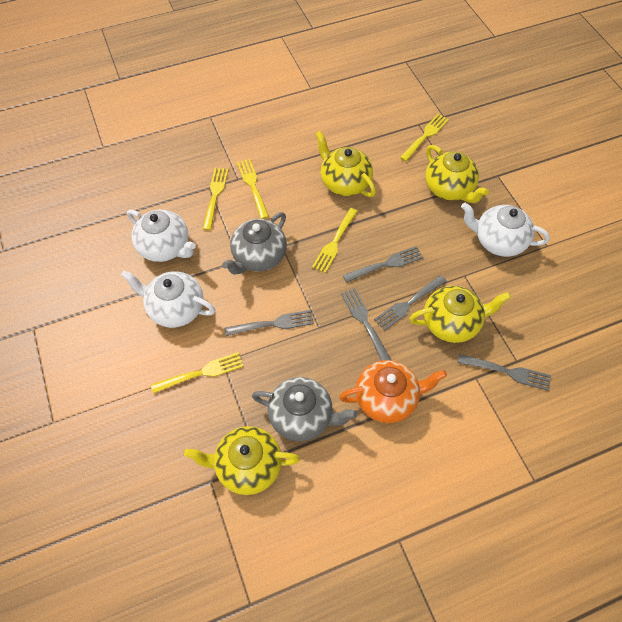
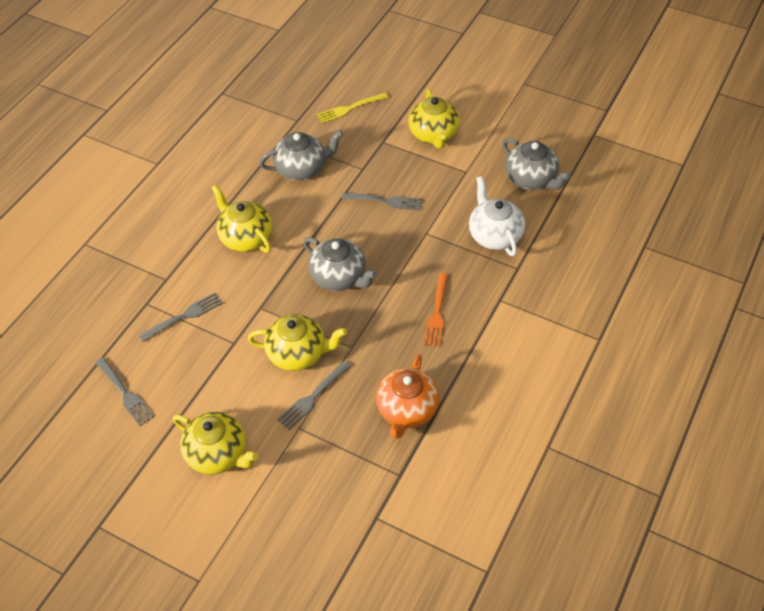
grey fork: 5 -> 4
grey teapot: 2 -> 3
orange fork: 0 -> 1
white teapot: 3 -> 1
yellow fork: 5 -> 1

